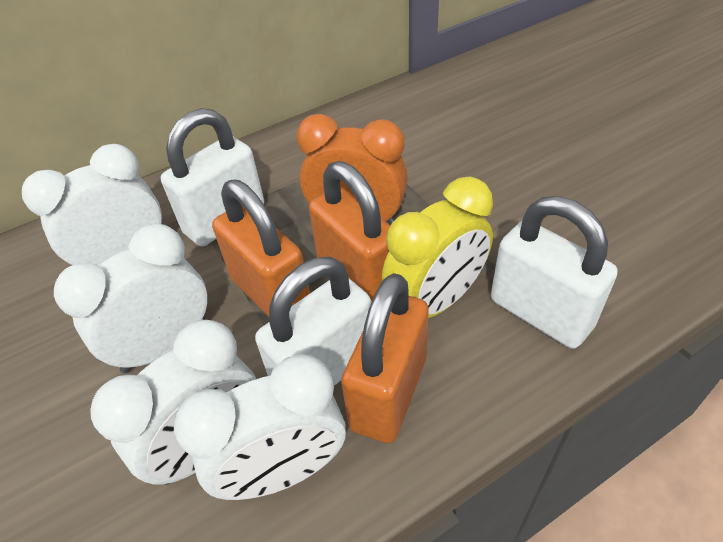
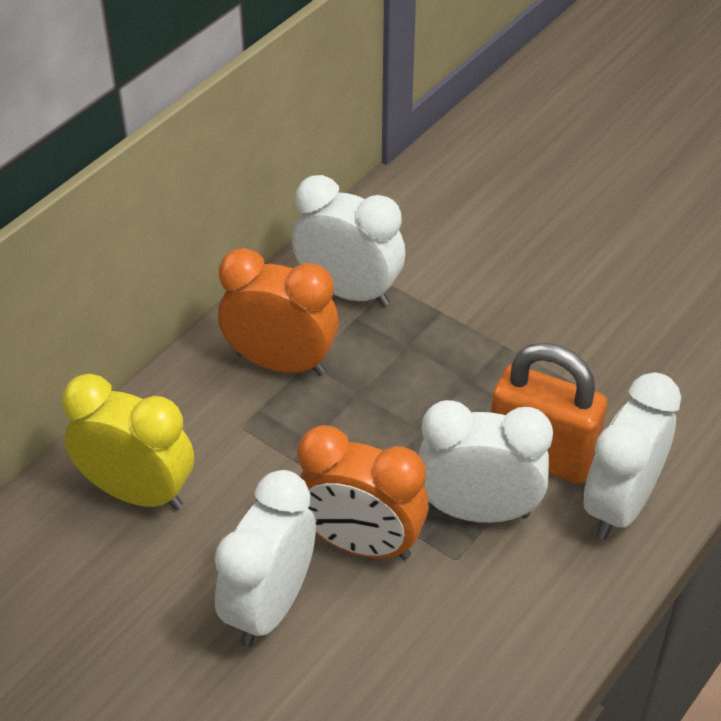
orange clock: 1 -> 2
orange padlock: 3 -> 1
white padlock: 3 -> 0

